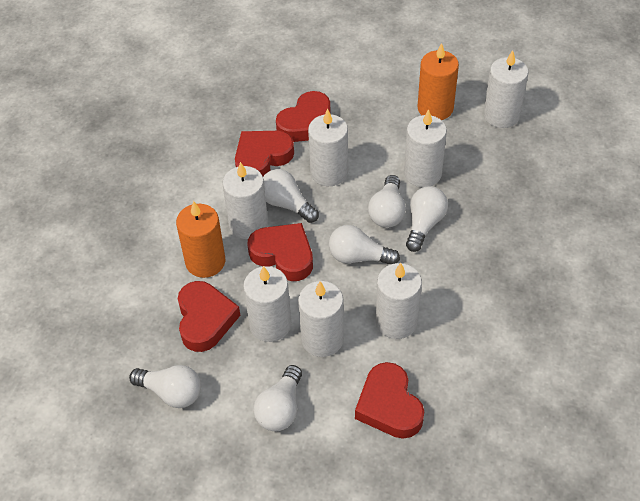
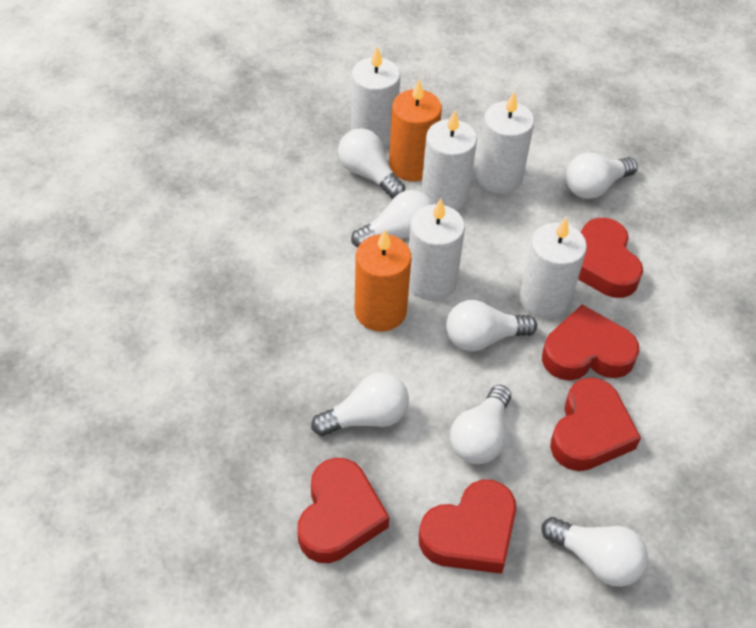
white candle: 7 -> 5
white light bulb: 6 -> 7

